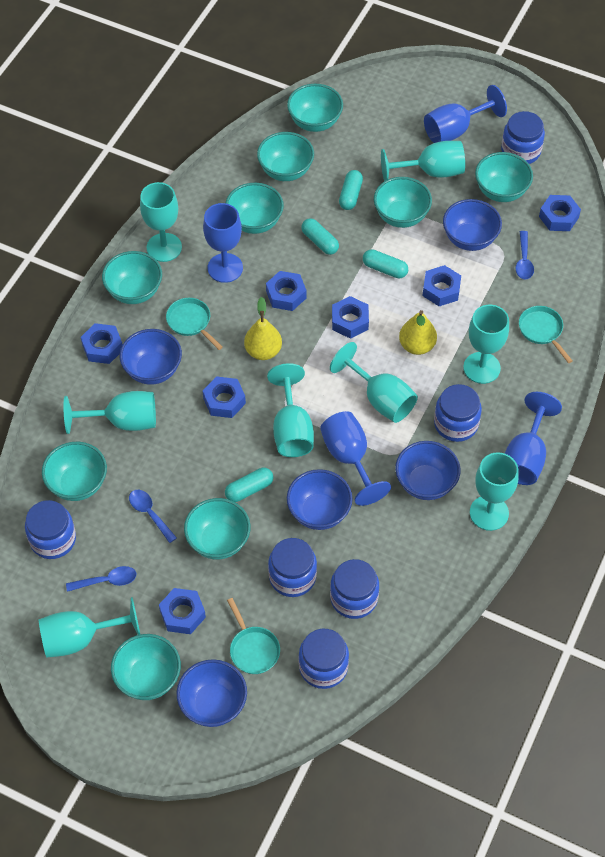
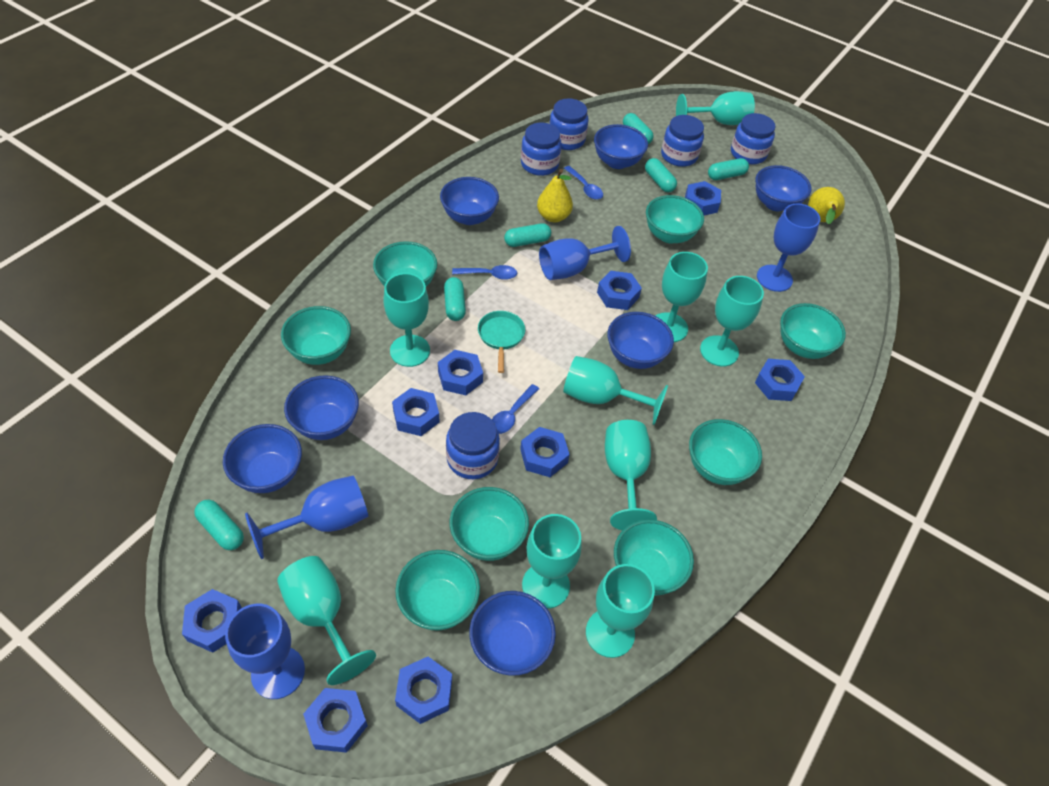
blue bowl: 5 -> 7
blue jar: 6 -> 5
blue nut: 7 -> 9
turquoise bowl: 9 -> 8
turquoise capsule: 4 -> 6
turquoise goblet: 8 -> 9
turquoise pan: 3 -> 1

